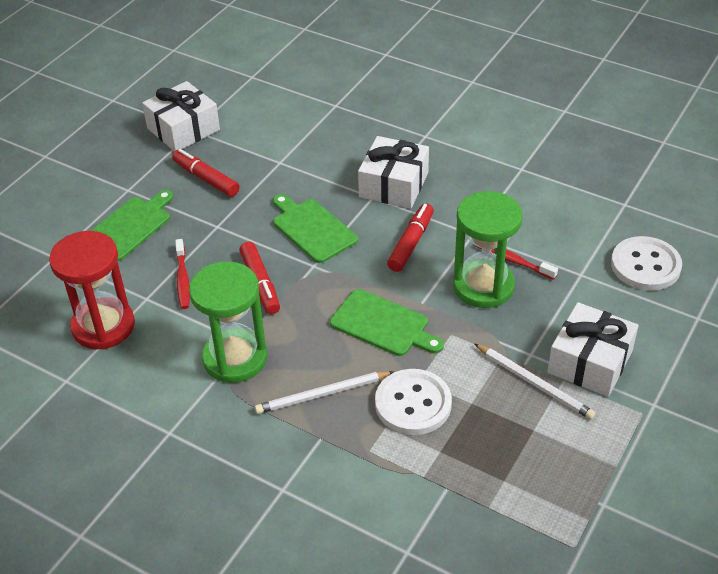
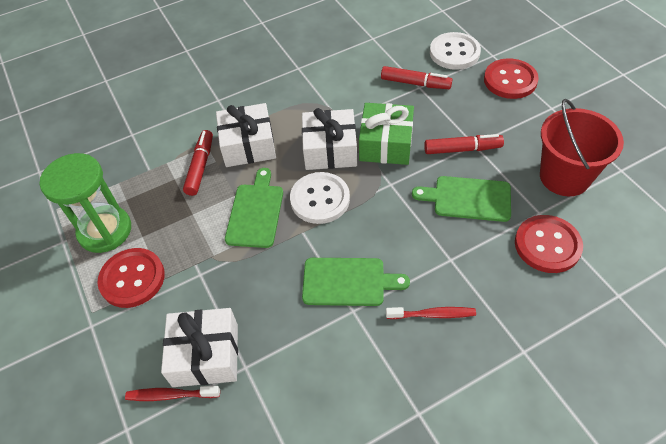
green gift: 0 -> 1
green hourglass: 2 -> 1
red bucket: 0 -> 1
red button: 0 -> 3
red hourglass: 1 -> 0
white pencil: 2 -> 0

